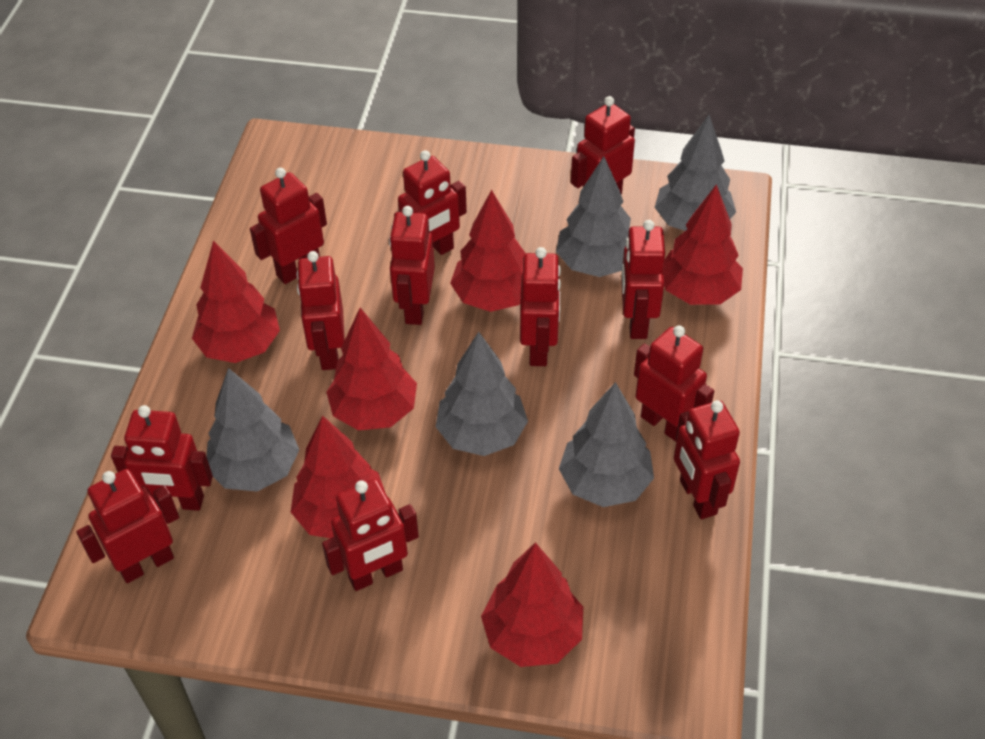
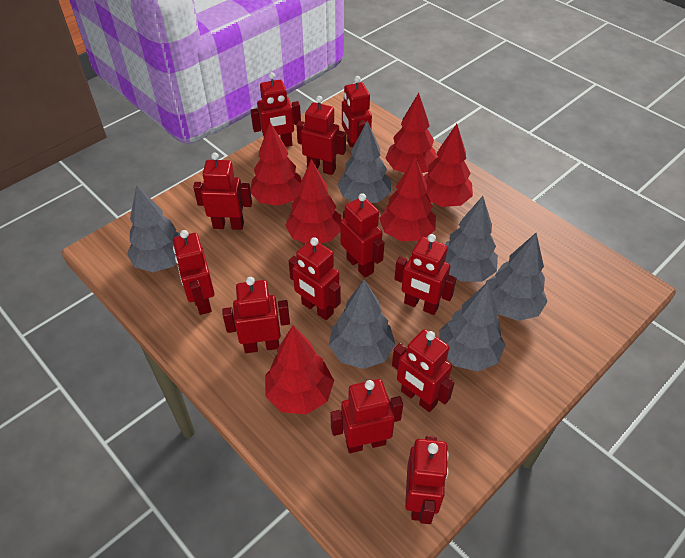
grey tree: 5 -> 6

